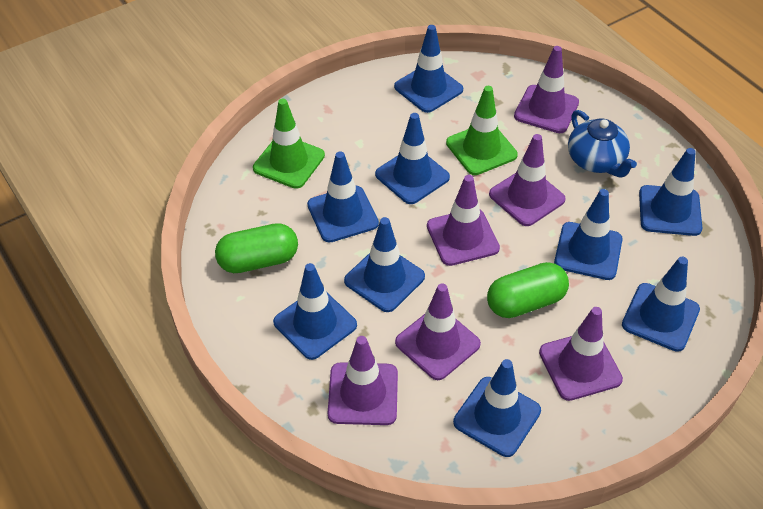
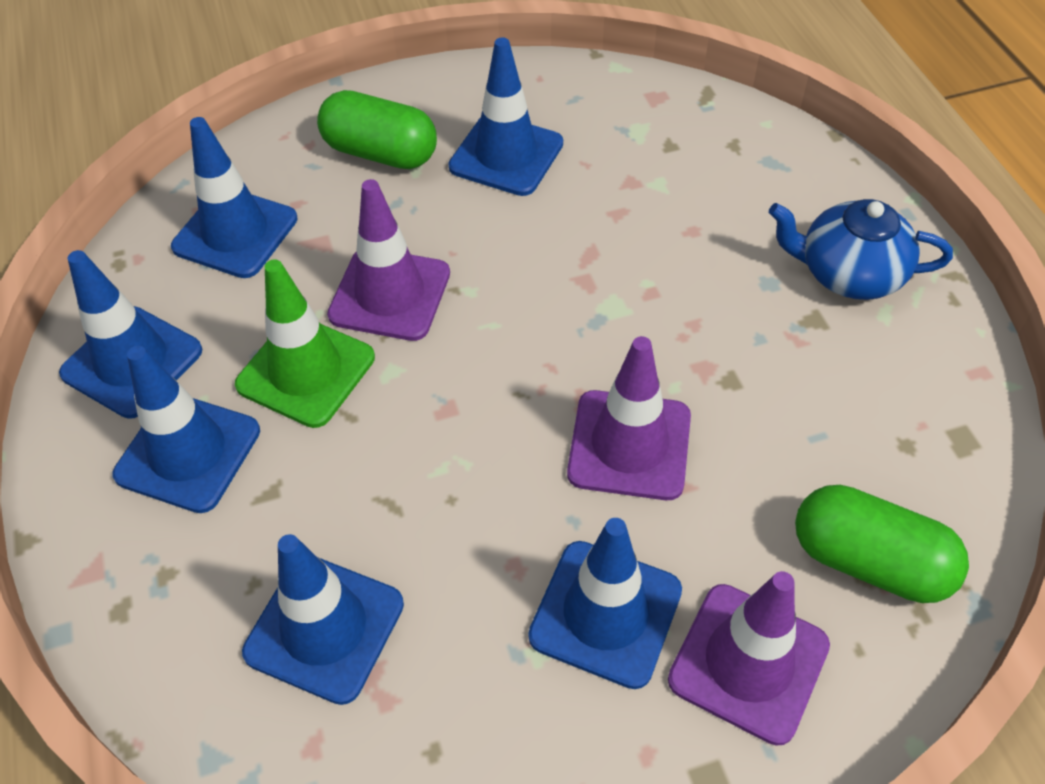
blue traffic cone: 9 -> 6
green traffic cone: 2 -> 1
purple traffic cone: 6 -> 3

